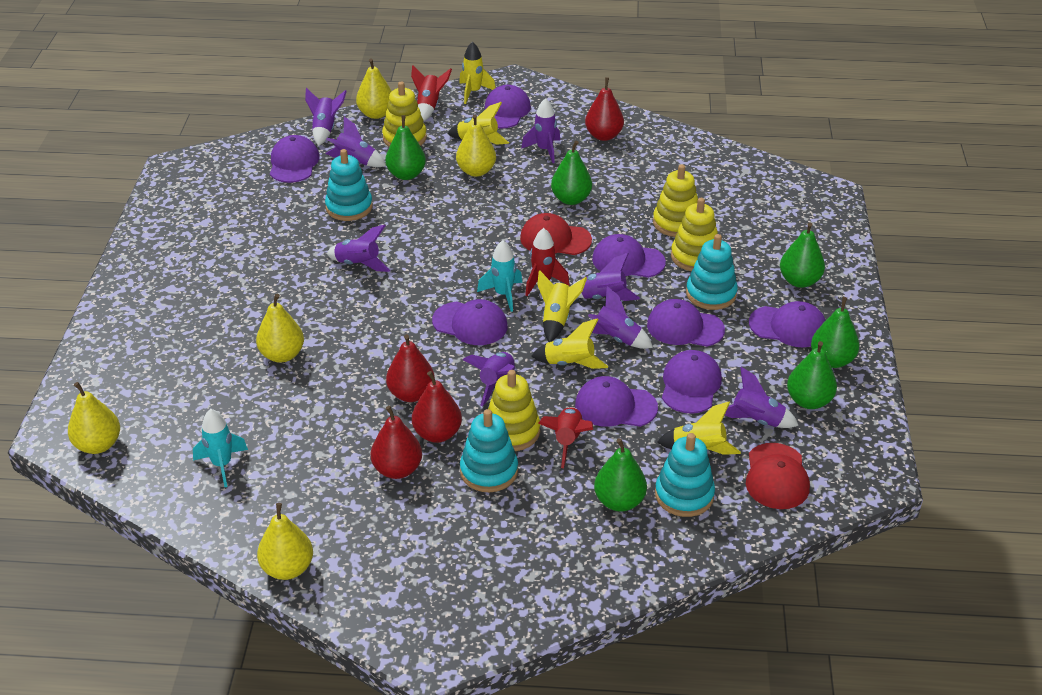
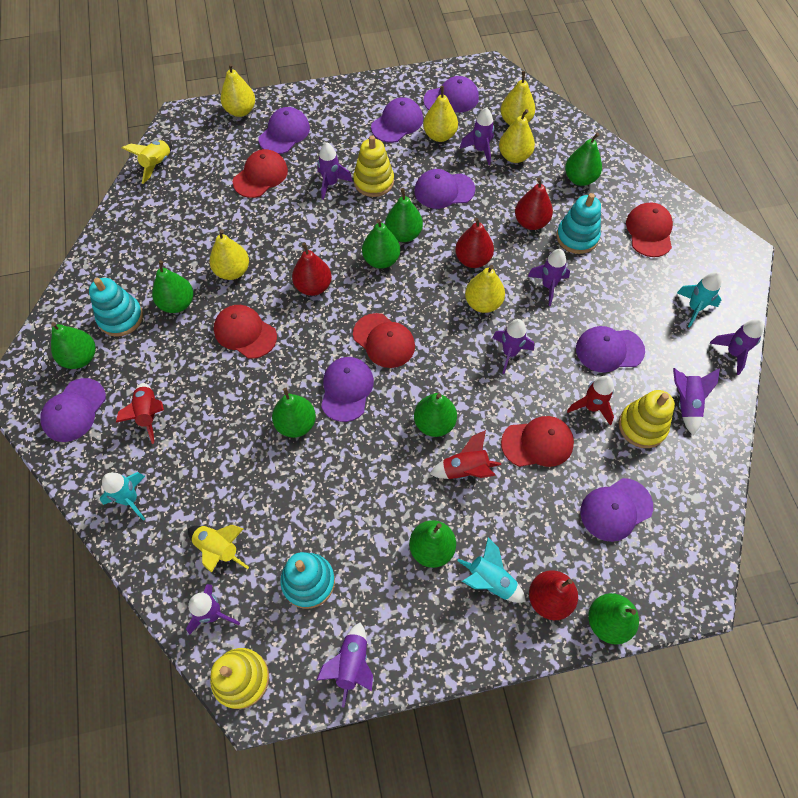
green pear: 6 -> 9
red cap: 2 -> 5
turquoise rocket: 2 -> 3
turquoise stacking toy: 4 -> 3
yellow pear: 5 -> 6
yellow rocket: 5 -> 2
yellow stacking toy: 4 -> 3

